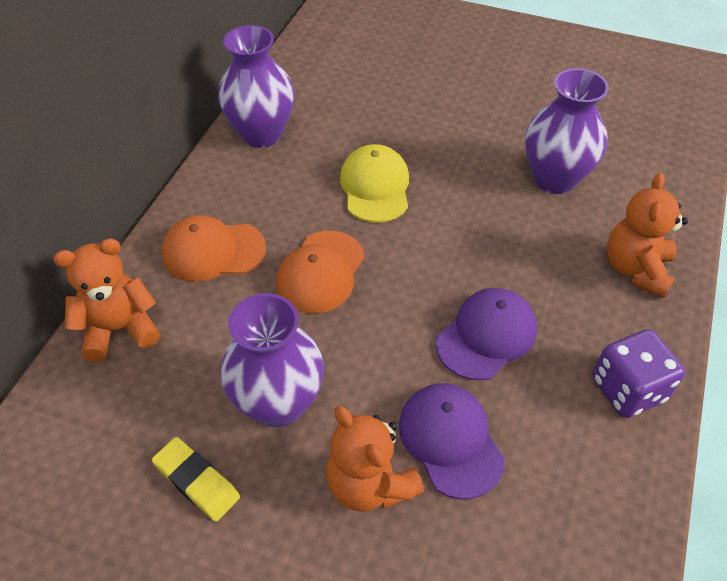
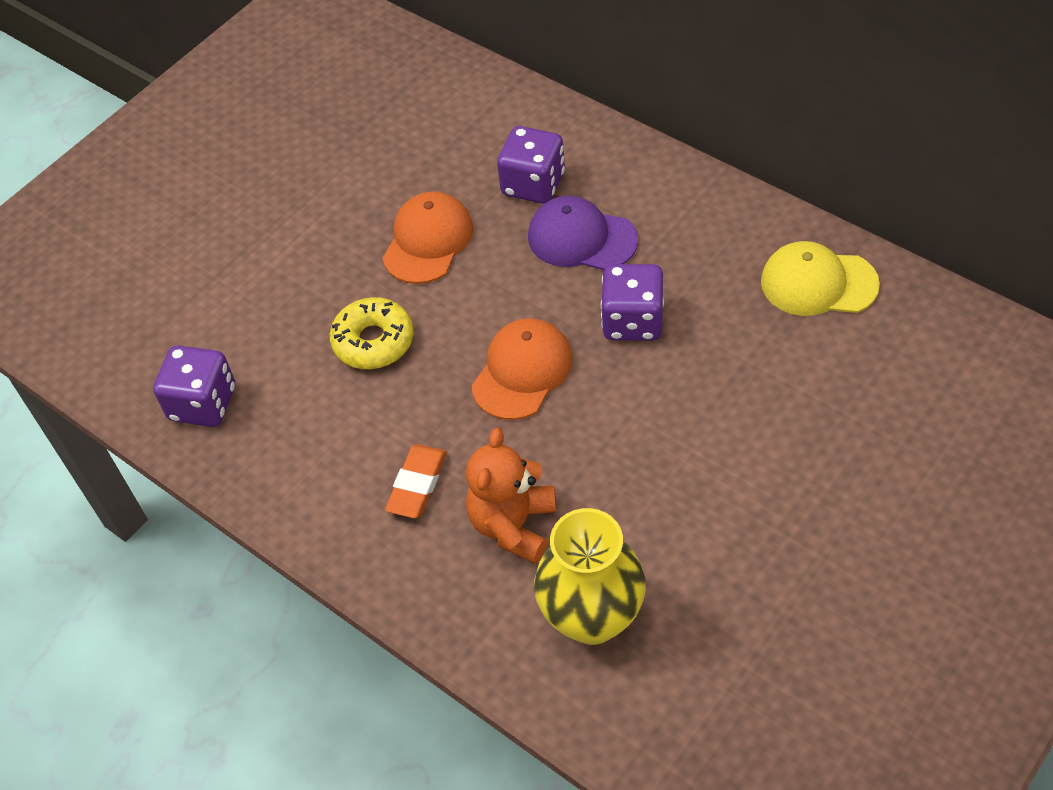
orange eraser: 0 -> 1
orange teddy bear: 3 -> 1
purple cap: 2 -> 1
purple dice: 1 -> 3
purple vase: 3 -> 0
yellow donut: 0 -> 1
yellow eraser: 1 -> 0
yellow vase: 0 -> 1

